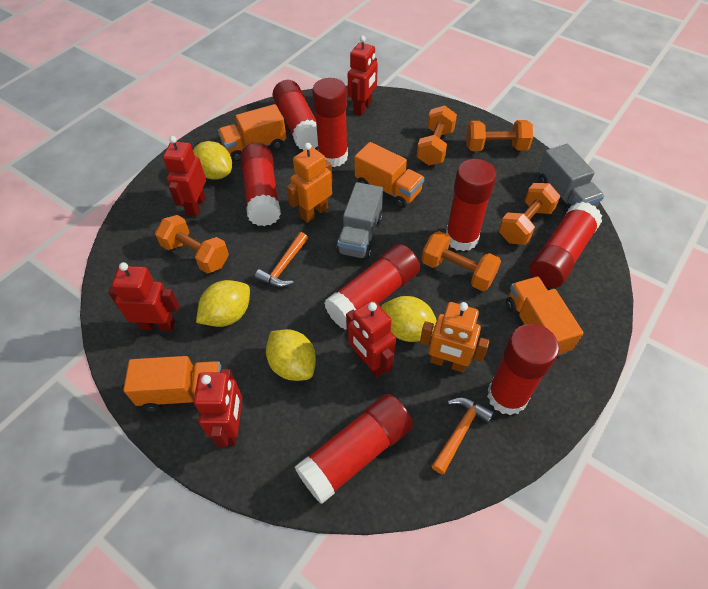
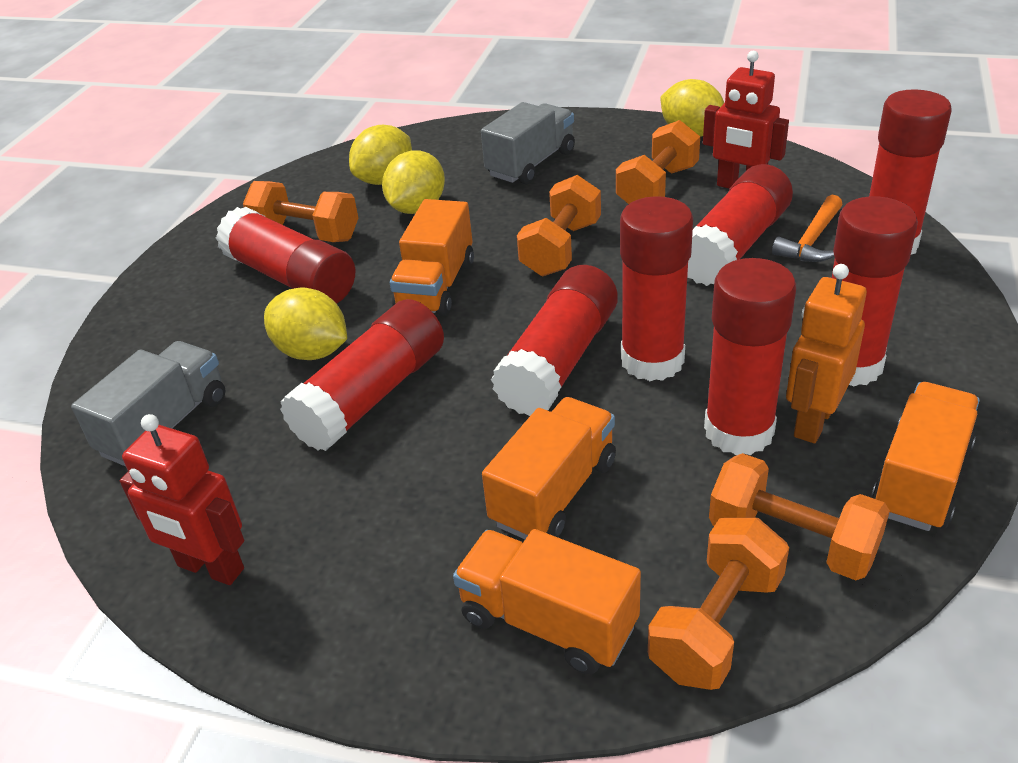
orange hammer: 2 -> 1
orange robot: 2 -> 1
red robot: 5 -> 2

